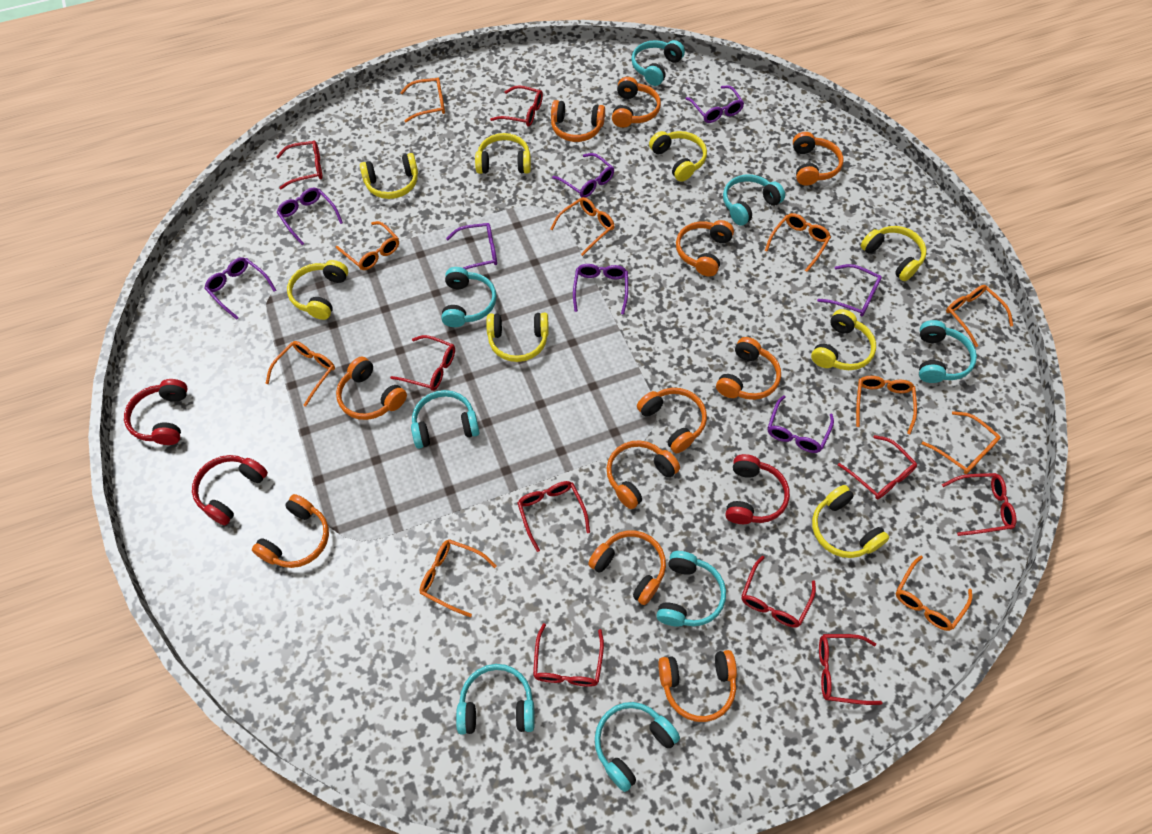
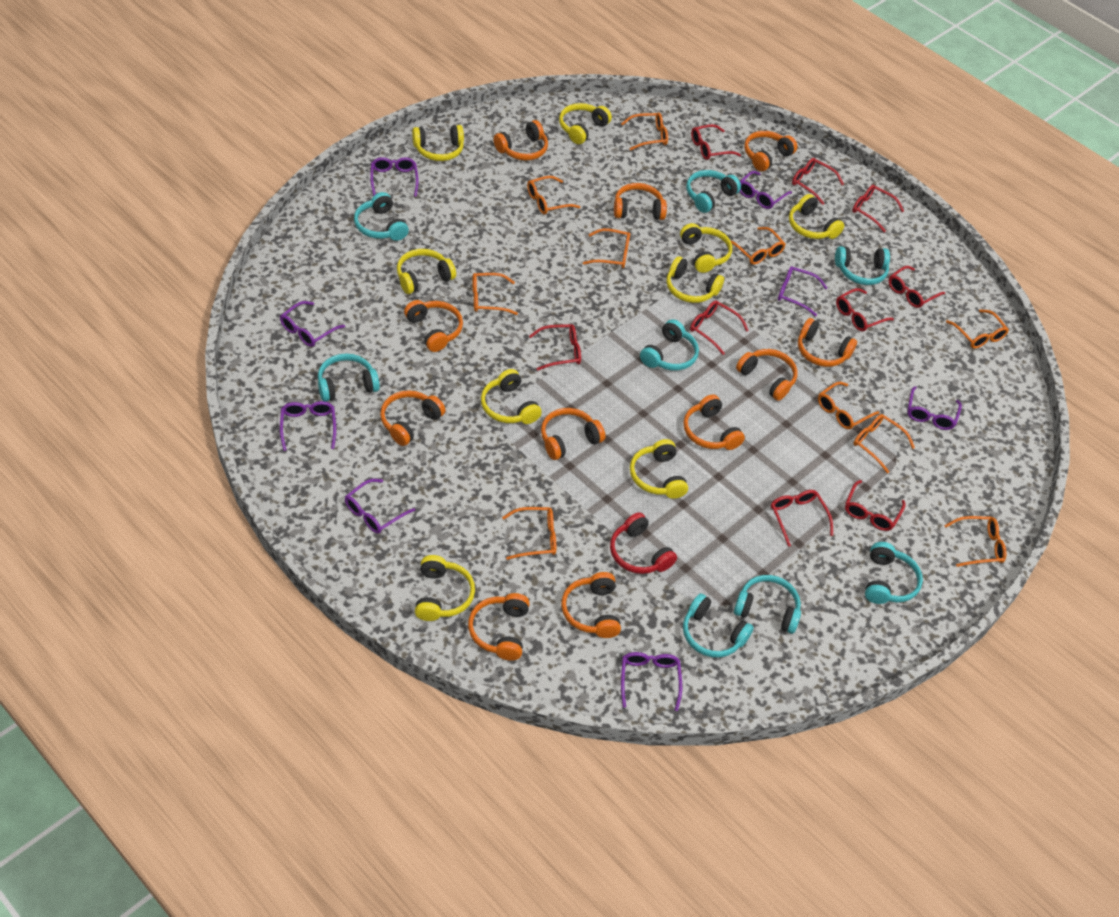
red headphones: 3 -> 1
yellow headphones: 8 -> 9

